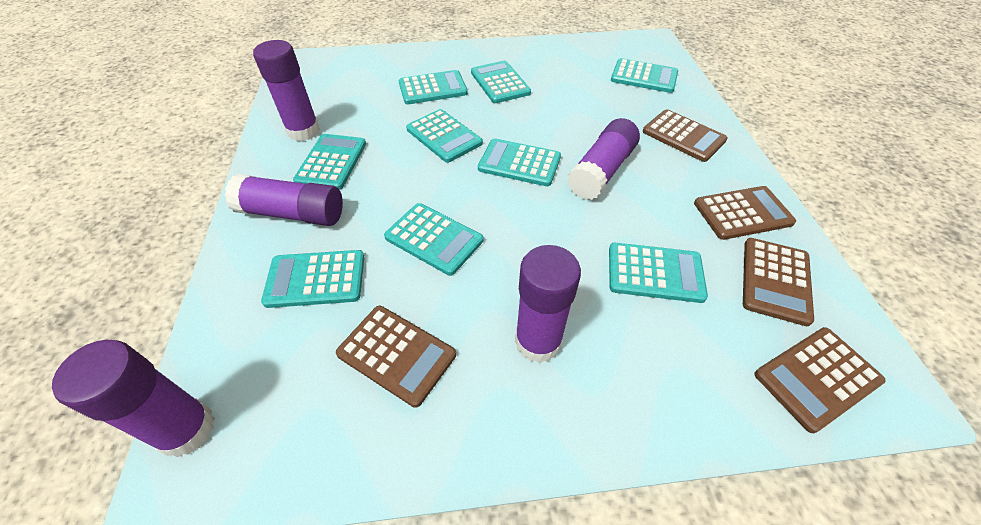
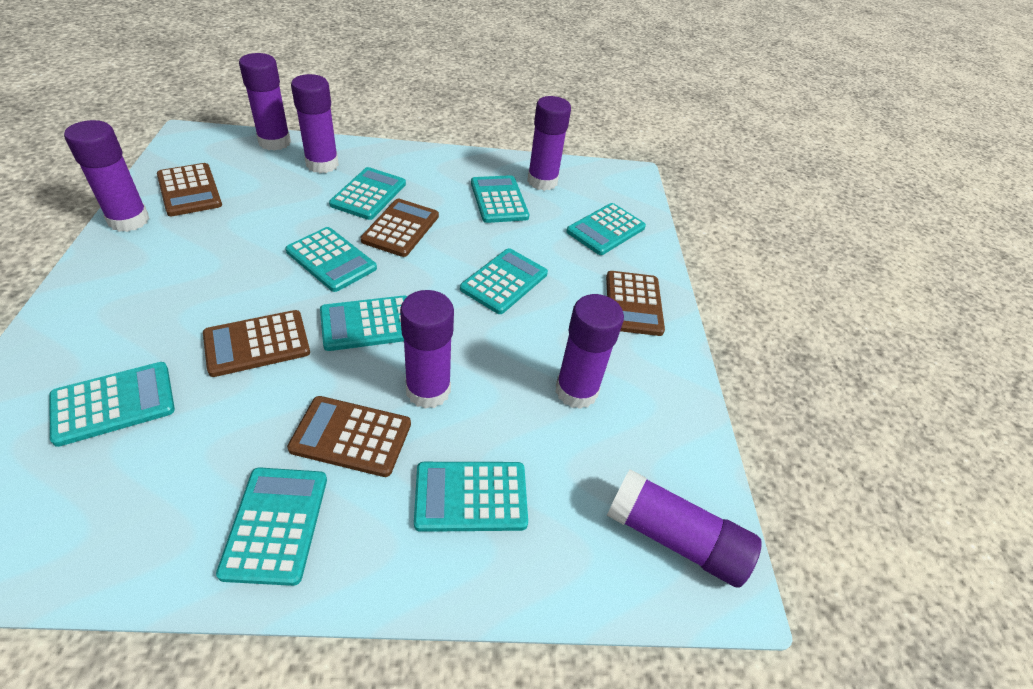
purple glue stick: 5 -> 7

